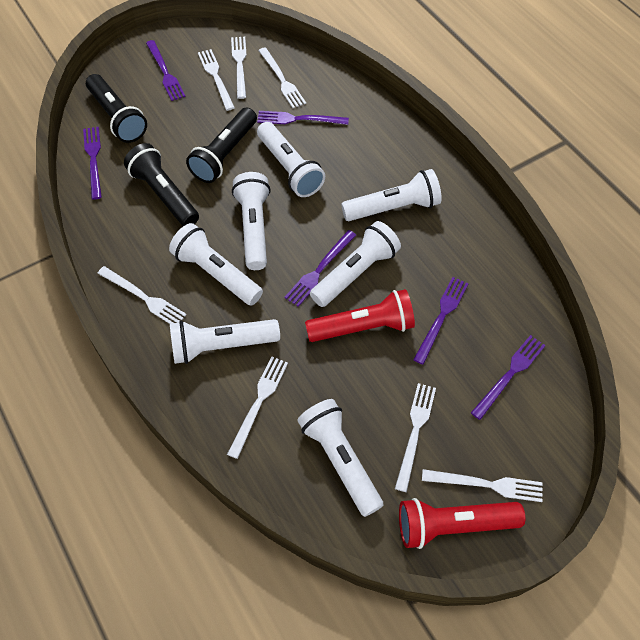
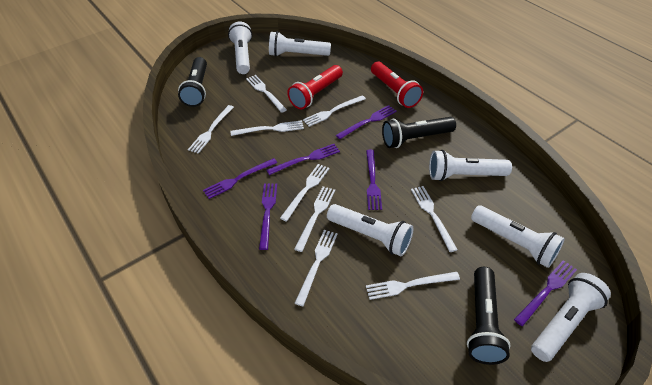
white flashlight: 7 -> 6
white fork: 7 -> 9

